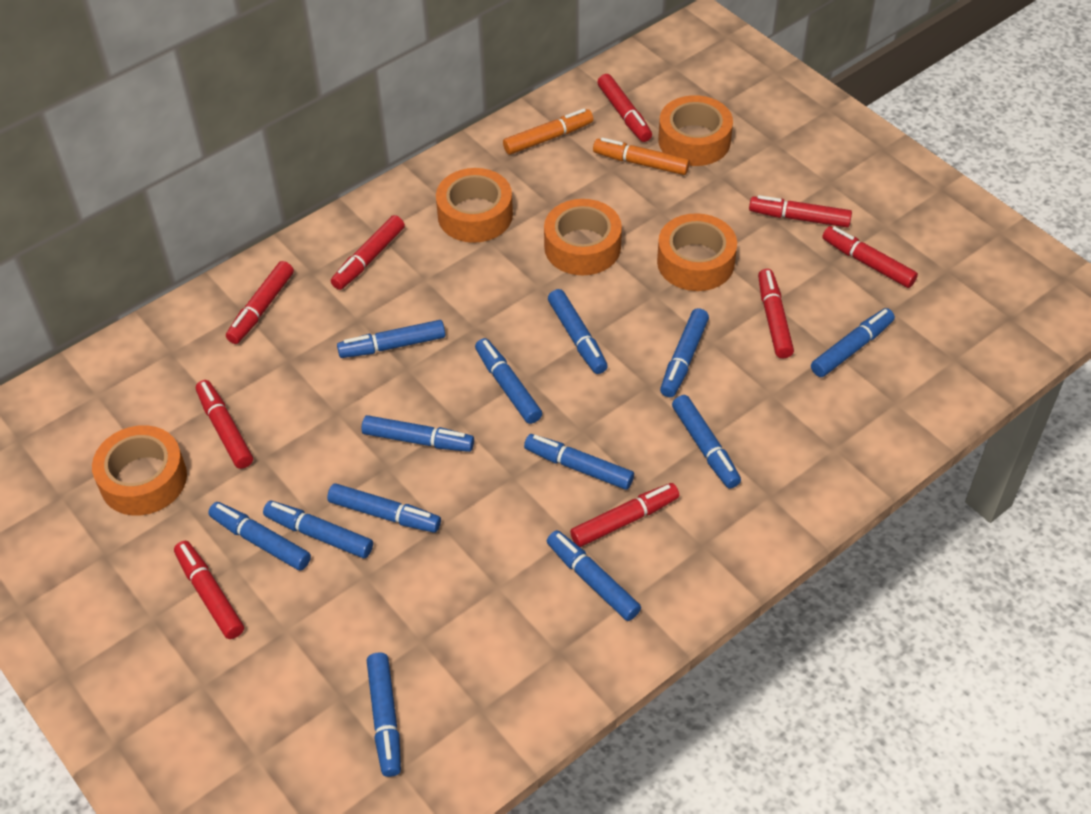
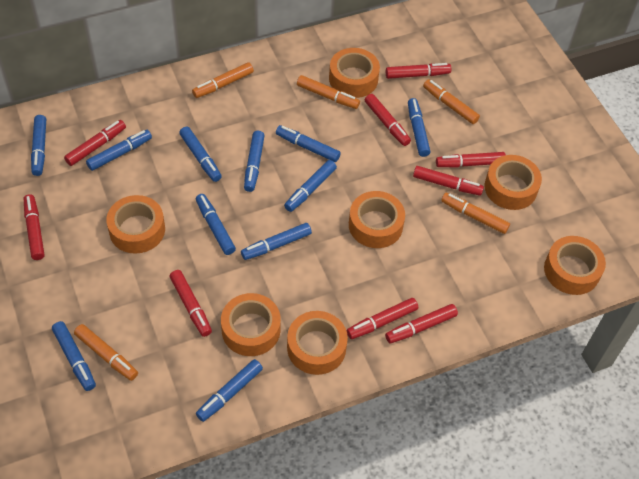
blue marker: 13 -> 11
orange marker: 2 -> 5
orange tape: 5 -> 7

